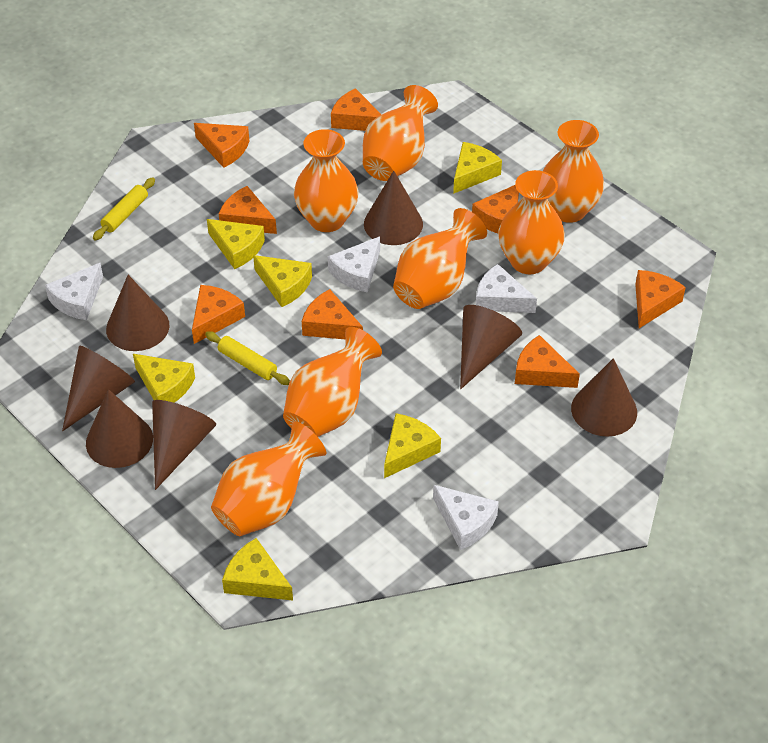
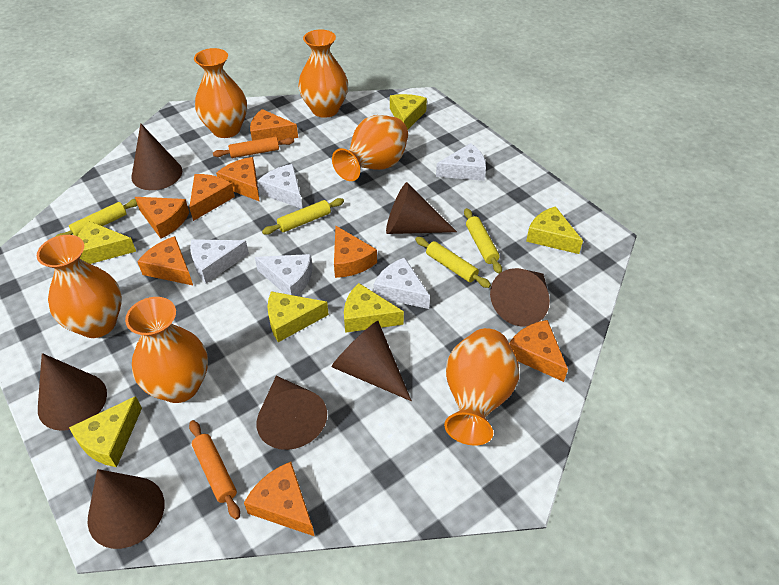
orange rolling pin: 0 -> 2
orange vase: 7 -> 6
white cheese: 4 -> 5
yellow rolling pin: 2 -> 4

